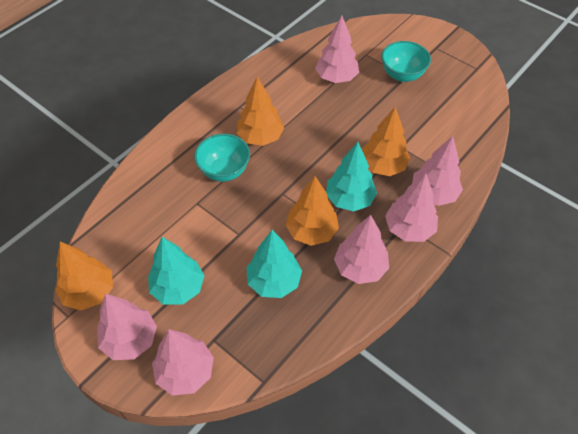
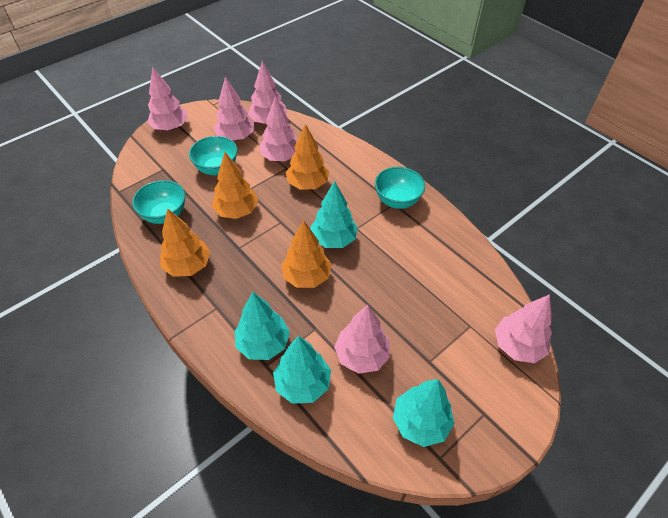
turquoise bowl: 2 -> 3
turquoise tree: 3 -> 4

